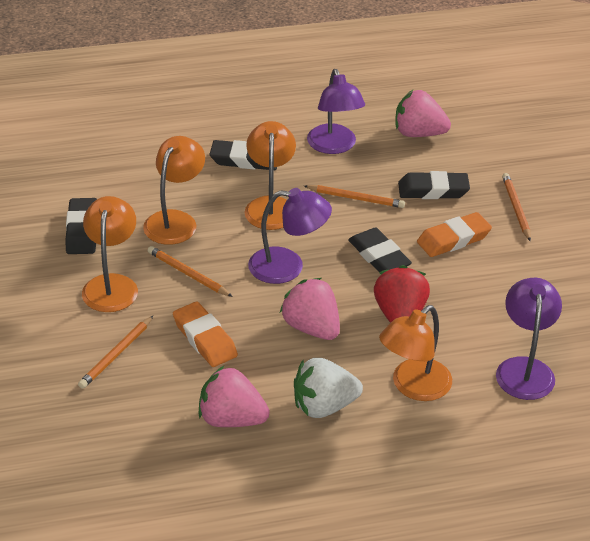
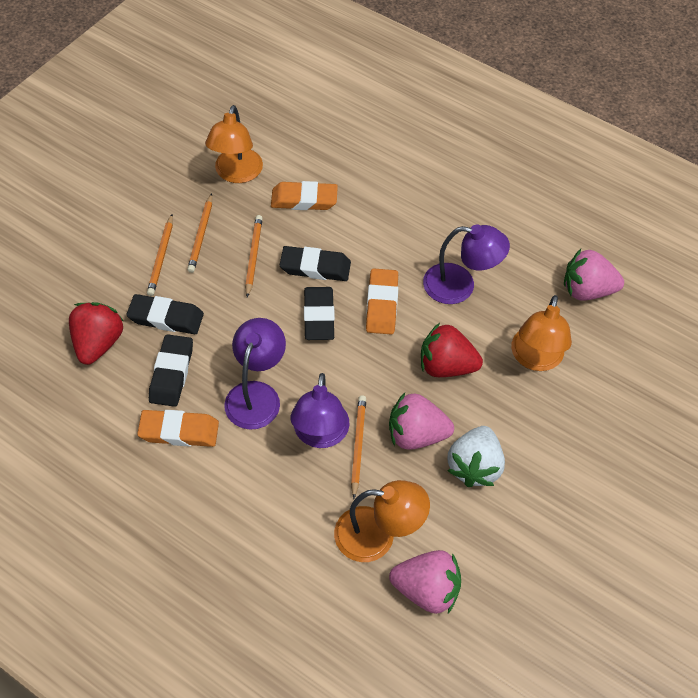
orange eraser: 2 -> 3
orange lamp: 4 -> 3
red strawberry: 1 -> 2

